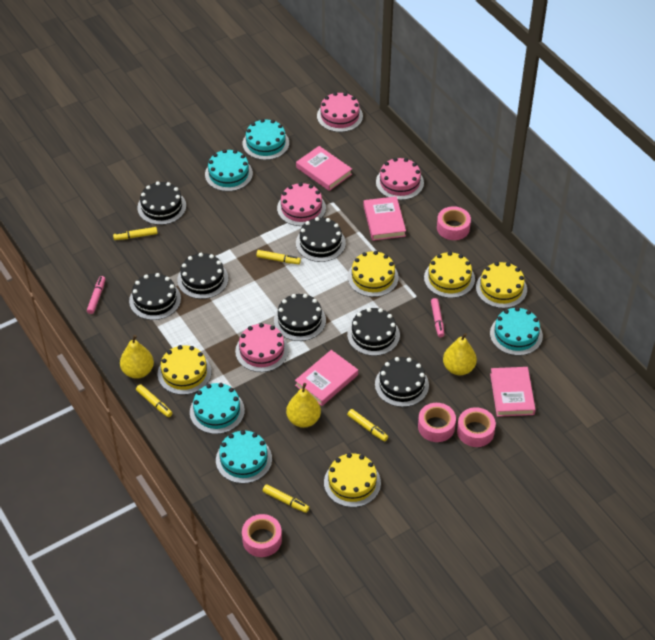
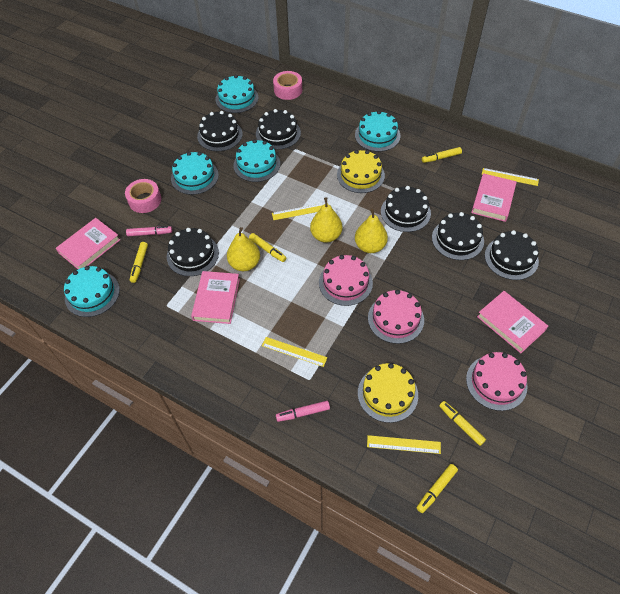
black cake: 7 -> 6
pink cake: 4 -> 3
pink tape: 4 -> 2
yellow cake: 5 -> 2
yellow ruler: 0 -> 4

